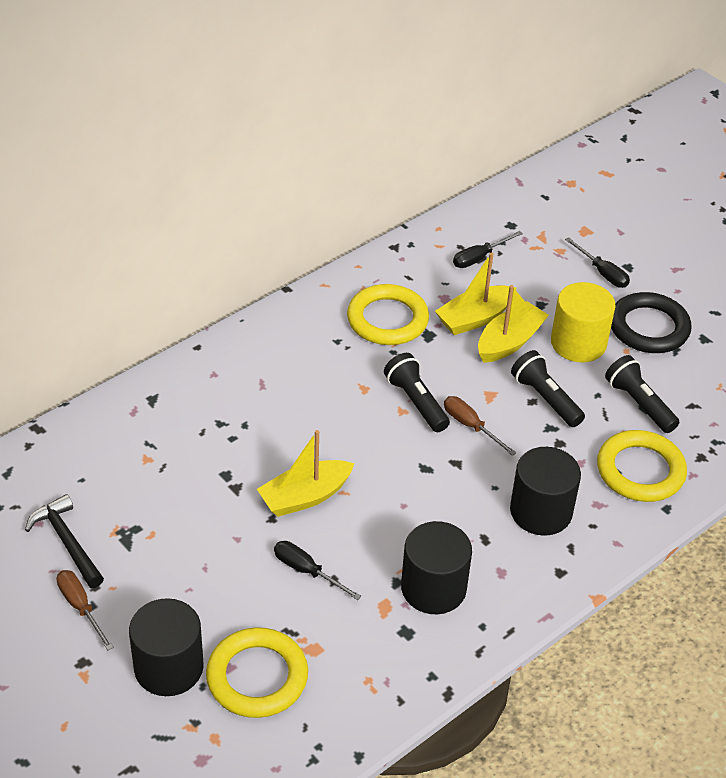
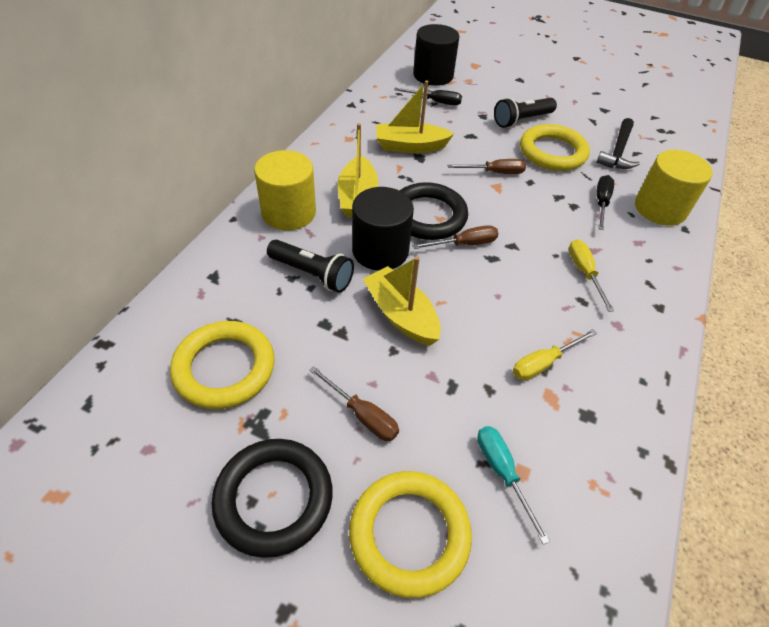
black cylinder: 3 -> 2
black flashlight: 3 -> 2
black ring: 1 -> 2
black screwdriver: 3 -> 2
brown screwdriver: 2 -> 3
turquoise screwdriver: 0 -> 1
yellow cylinder: 1 -> 2
yellow screwdriver: 0 -> 2

